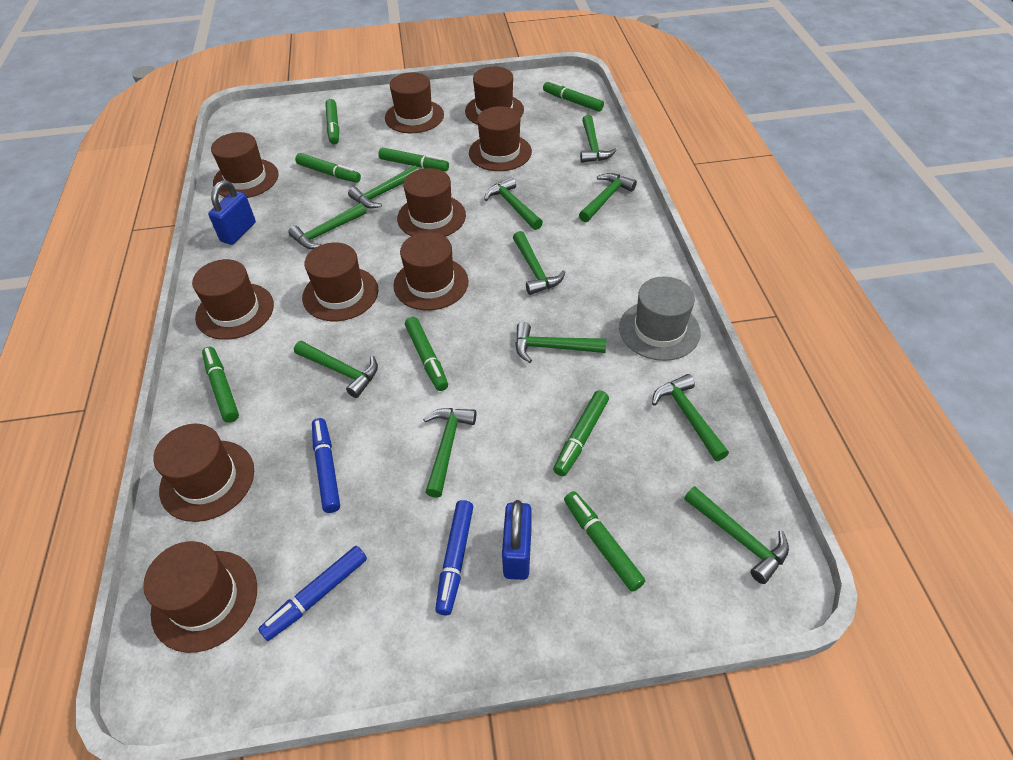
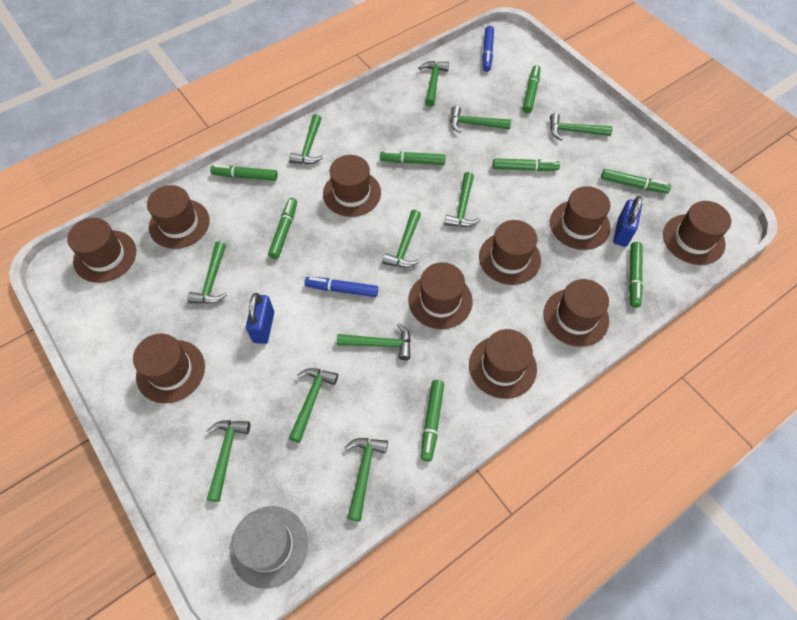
blue marker: 3 -> 2

